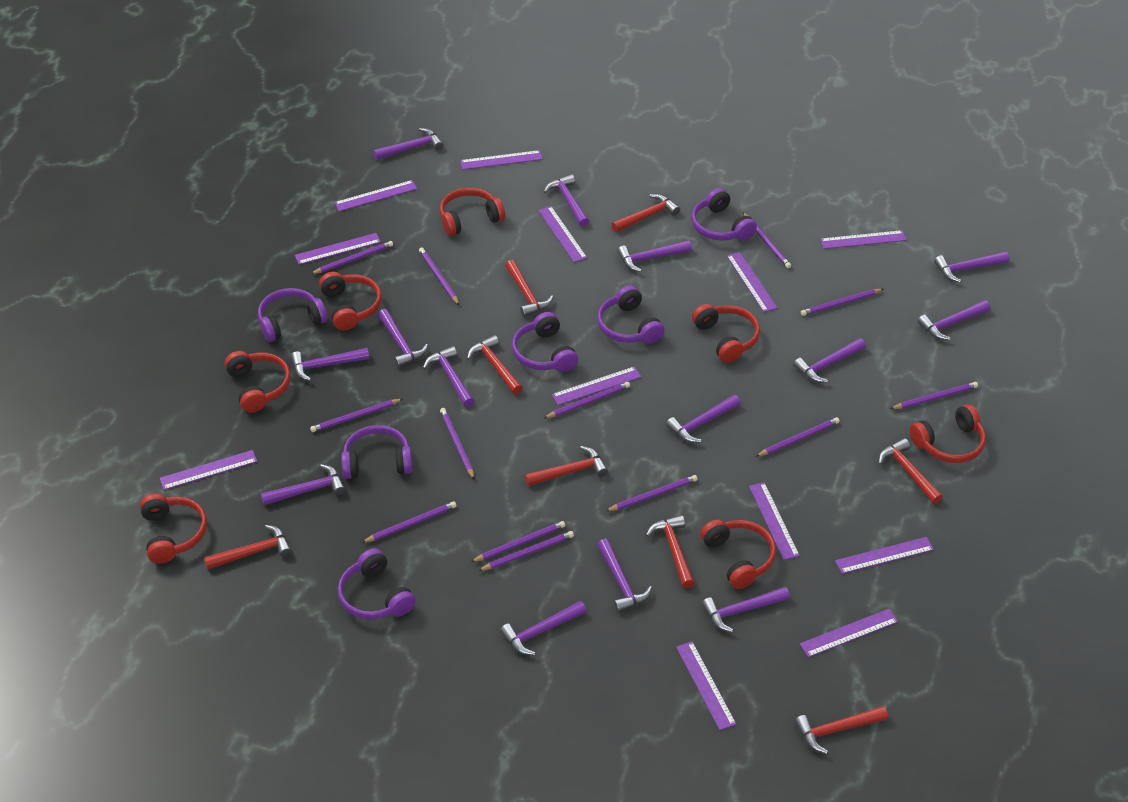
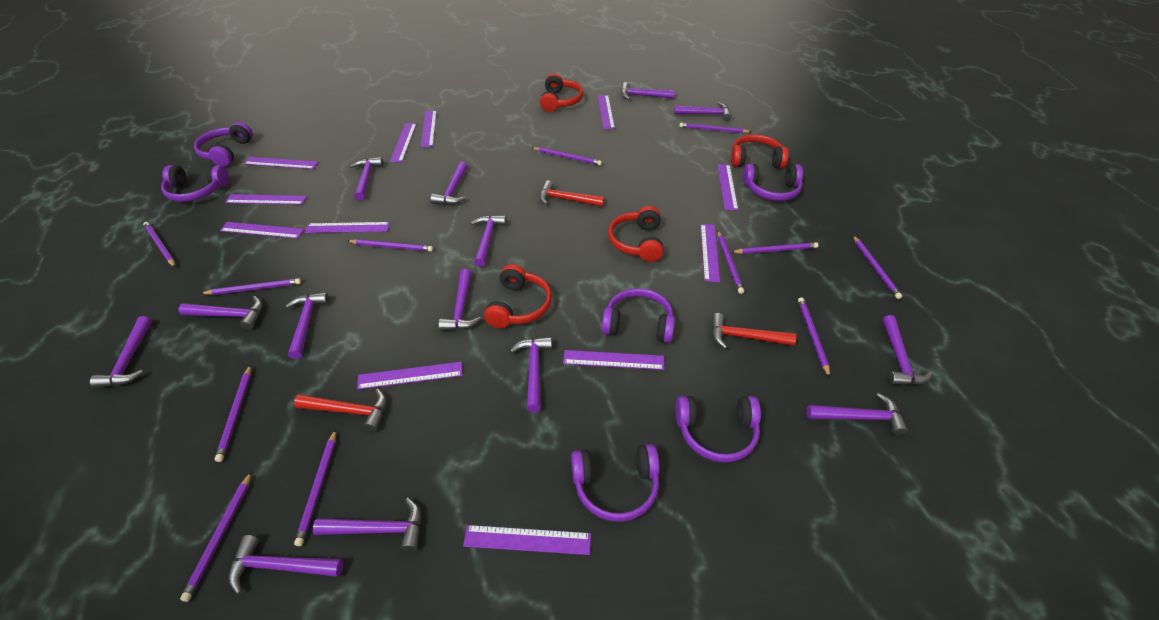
purple pencil: 13 -> 12
red hammer: 8 -> 3
red headphones: 7 -> 4

